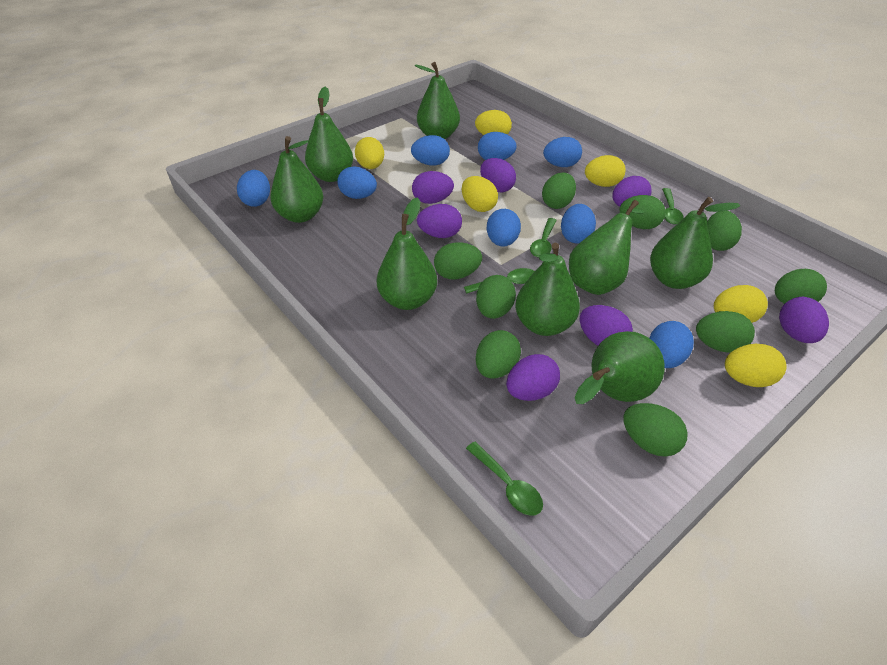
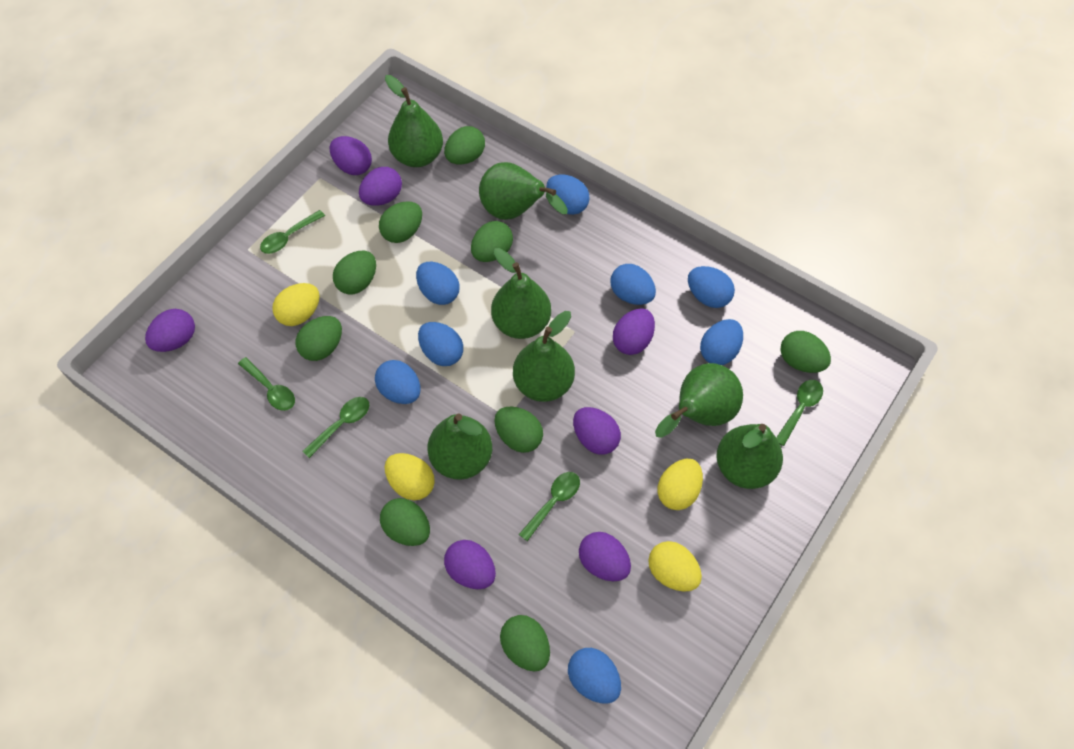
green pear: 8 -> 7
green spoon: 4 -> 5
yellow egg: 6 -> 4

